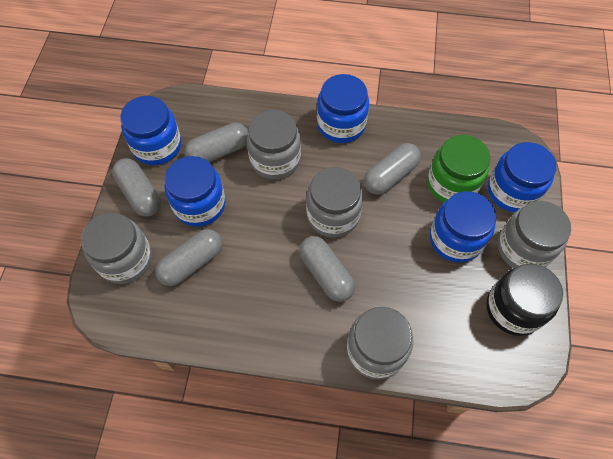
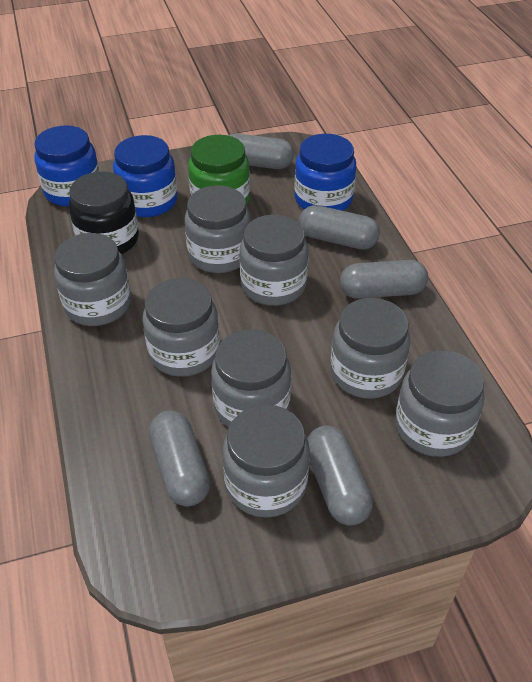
blue jar: 5 -> 3
grey jar: 5 -> 8

